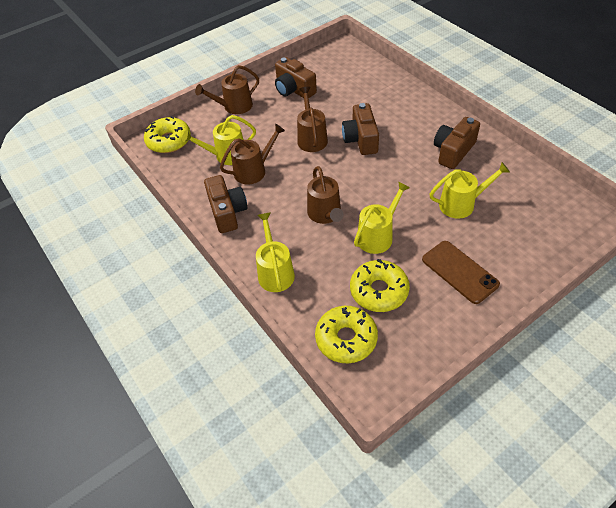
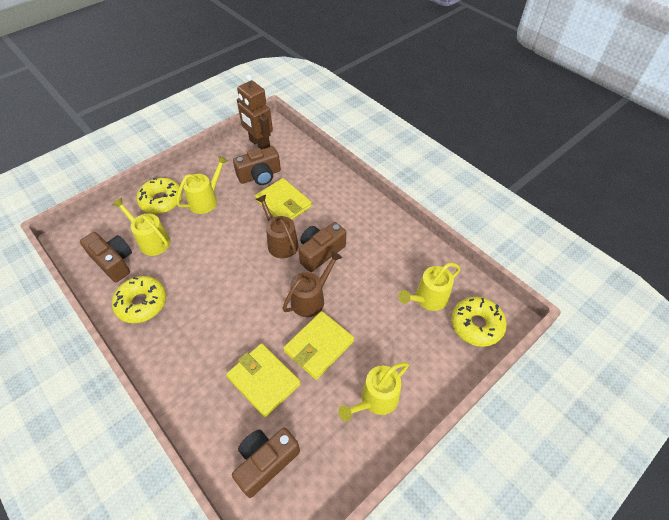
brown phone: 1 -> 0
brown robot: 0 -> 1
brown watering can: 4 -> 2
yellow wallet: 0 -> 3

